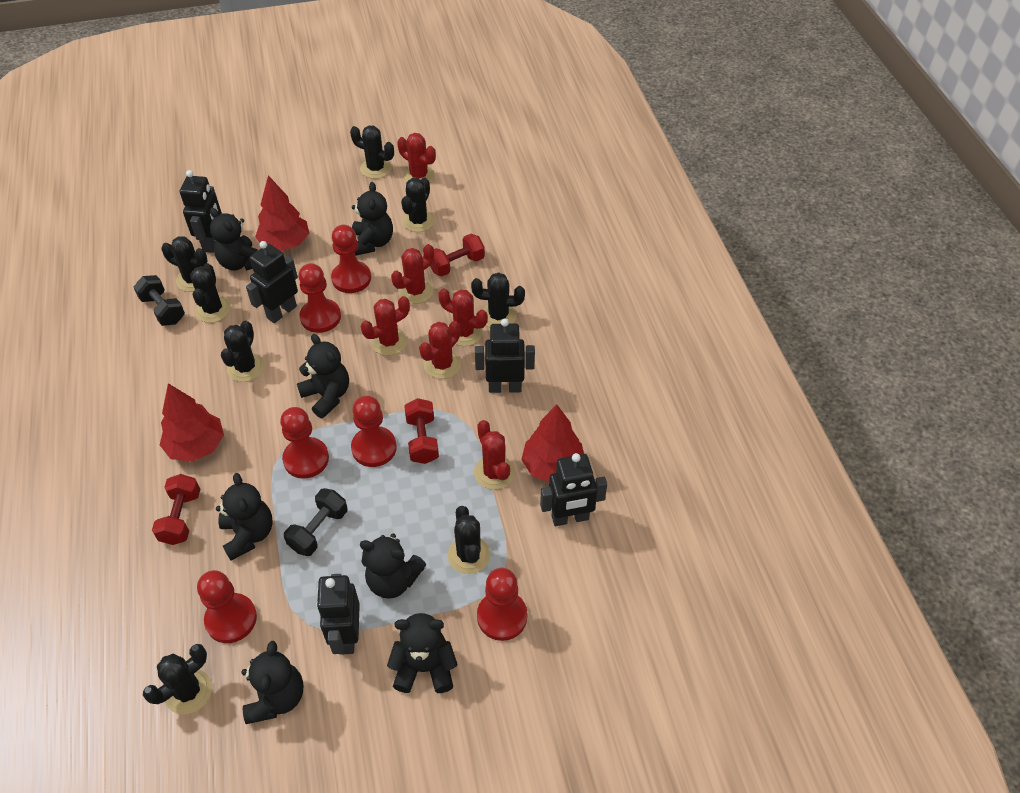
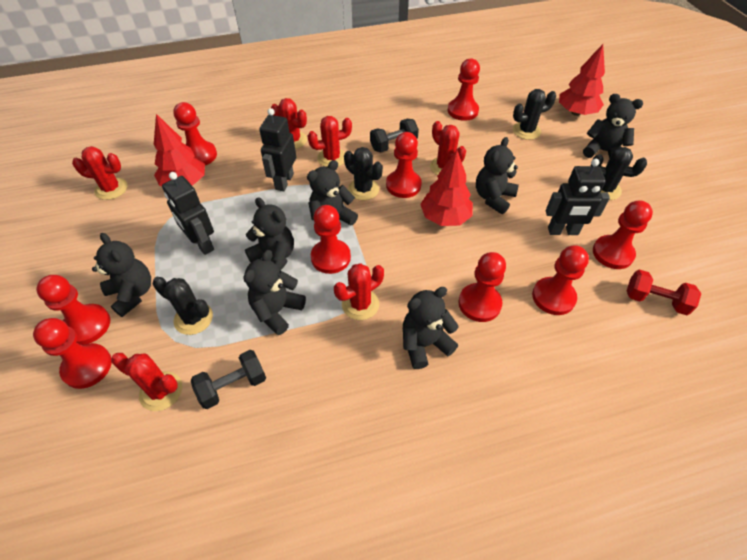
black cactus: 8 -> 4
black robot: 5 -> 3
red dumbbell: 3 -> 1
red pawn: 6 -> 9

